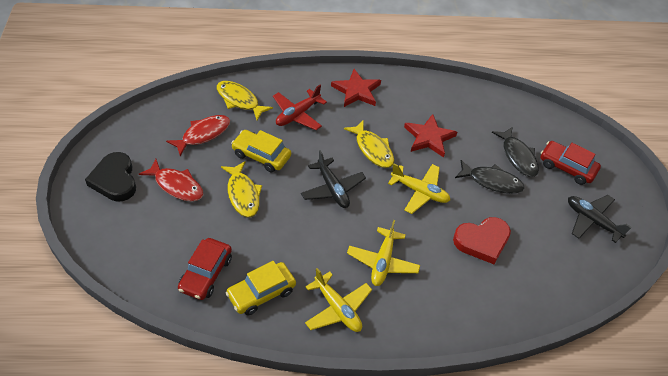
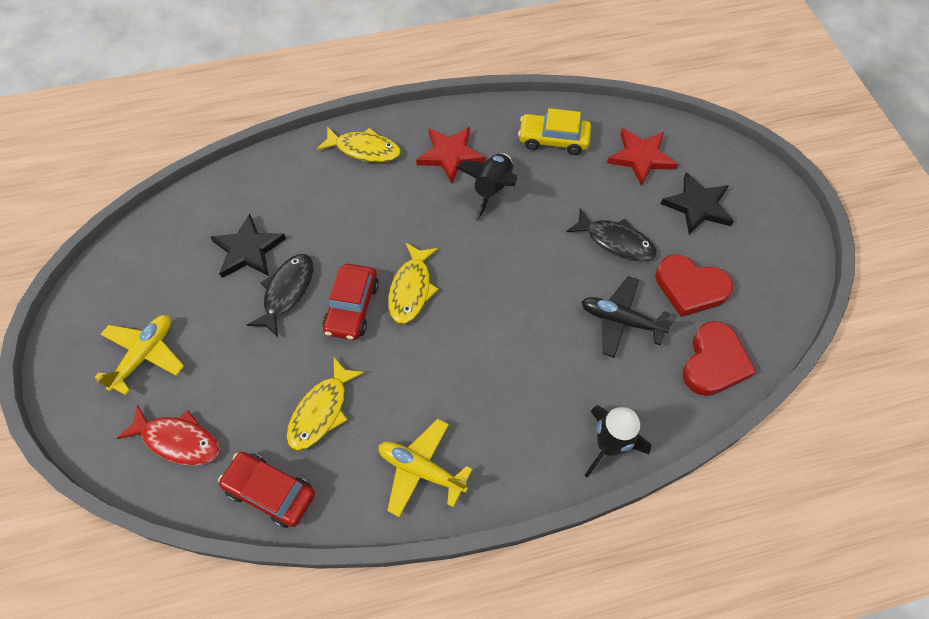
black heart: 1 -> 0
black plane: 2 -> 1
black rocket: 0 -> 2
black star: 0 -> 2
red fish: 2 -> 1
red heart: 1 -> 2
red plane: 1 -> 0
yellow car: 2 -> 1
yellow plane: 3 -> 2

